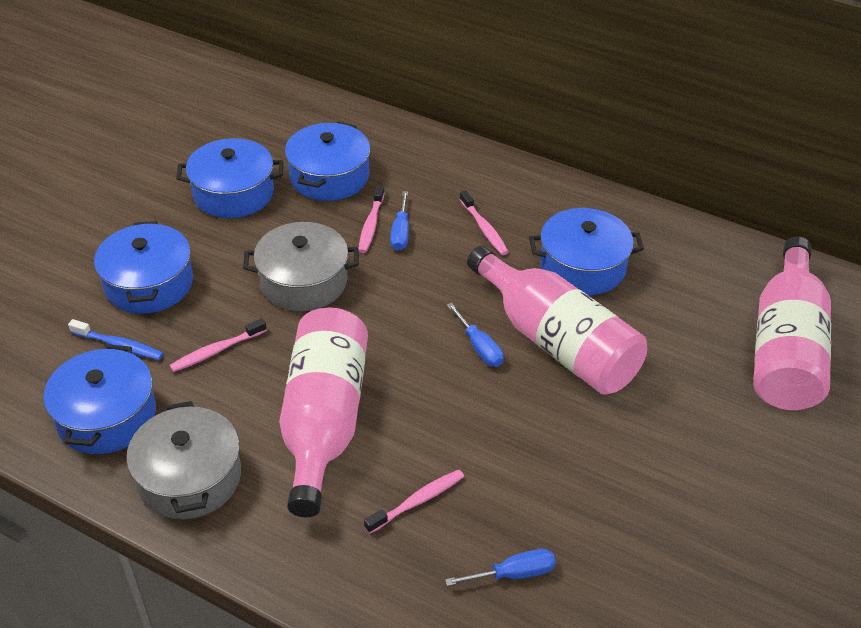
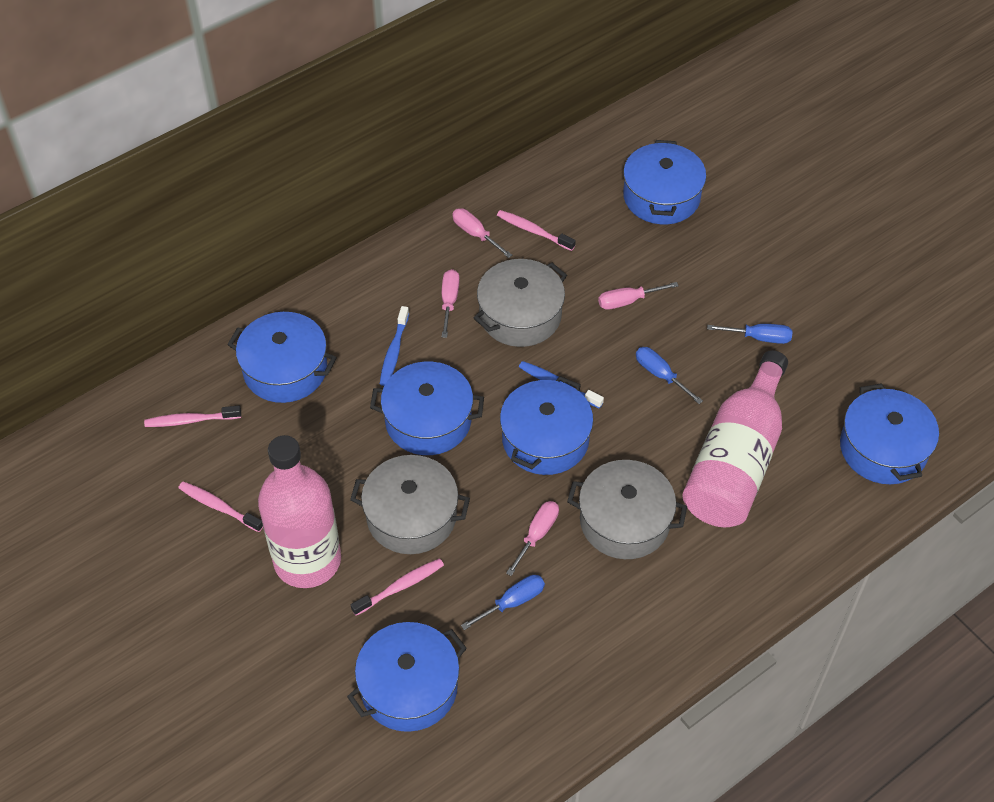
blue pot: 5 -> 6
blue toothbrush: 1 -> 2
grey pot: 2 -> 3
pink bottle: 3 -> 2
pink screwdriver: 0 -> 4

